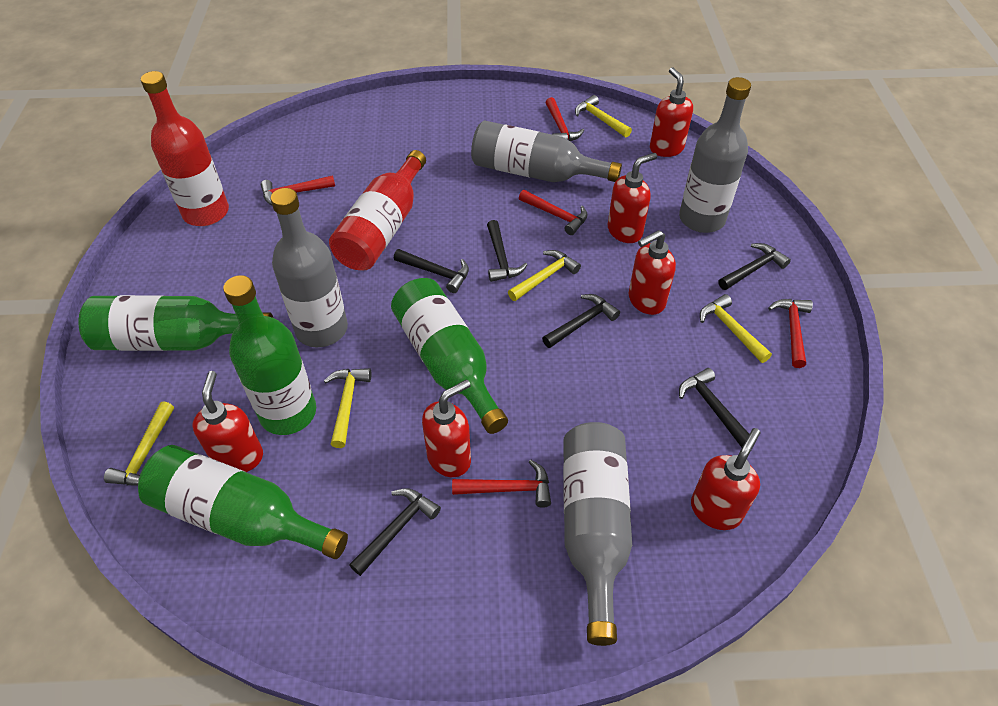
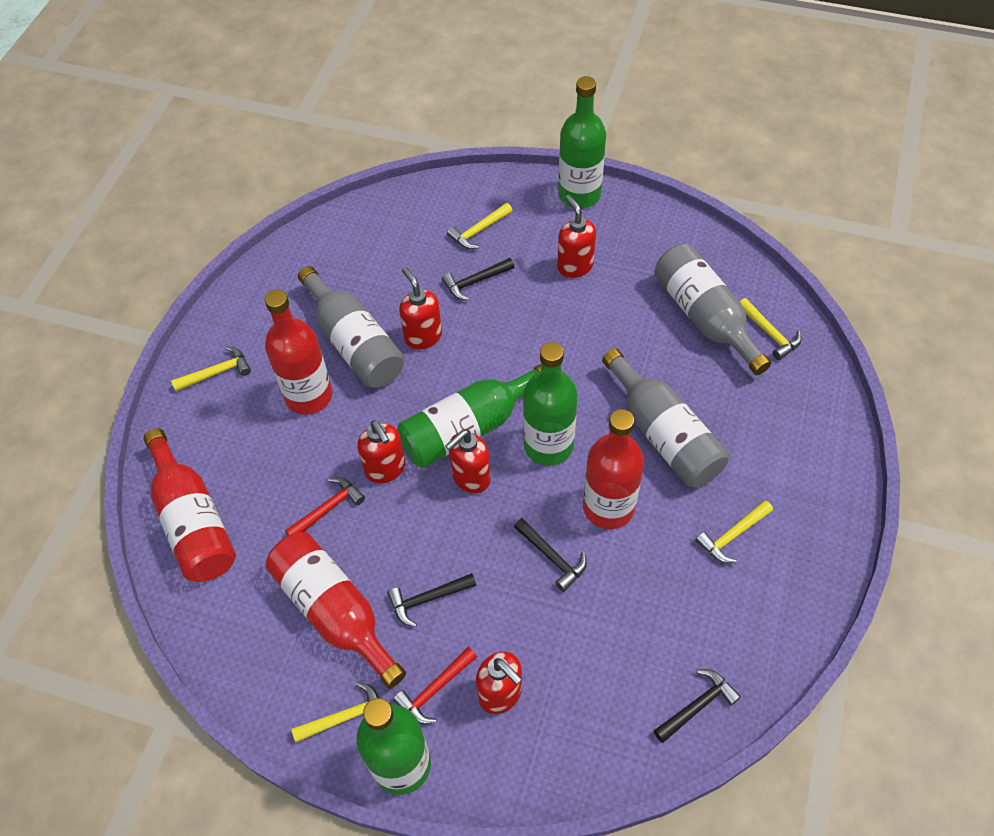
black hammer: 6 -> 4
grey bottle: 4 -> 3
red bottle: 2 -> 4
red hammer: 5 -> 2
red soap dispenser: 6 -> 5

